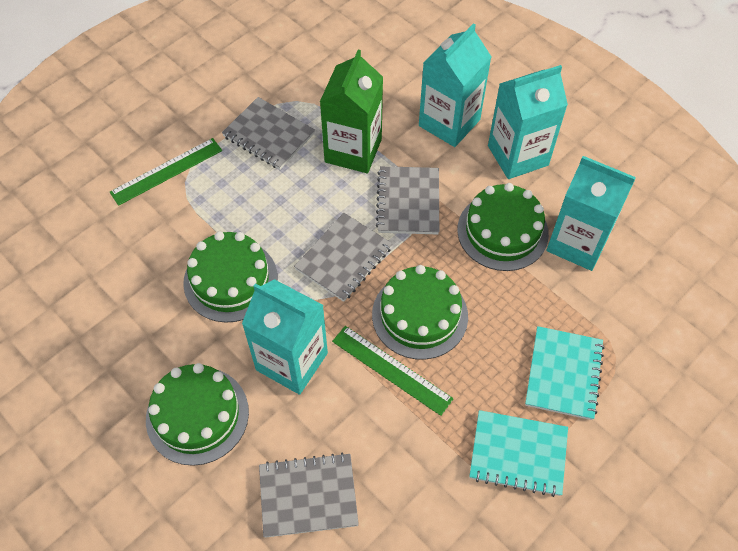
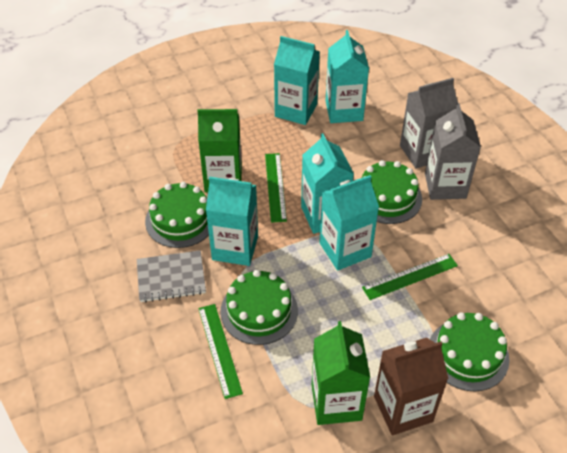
brown carton: 0 -> 1
green carton: 1 -> 2
green ruler: 2 -> 3
grey carton: 0 -> 2
grey notebook: 4 -> 1
turquoise carton: 4 -> 5
turquoise notebook: 2 -> 0

